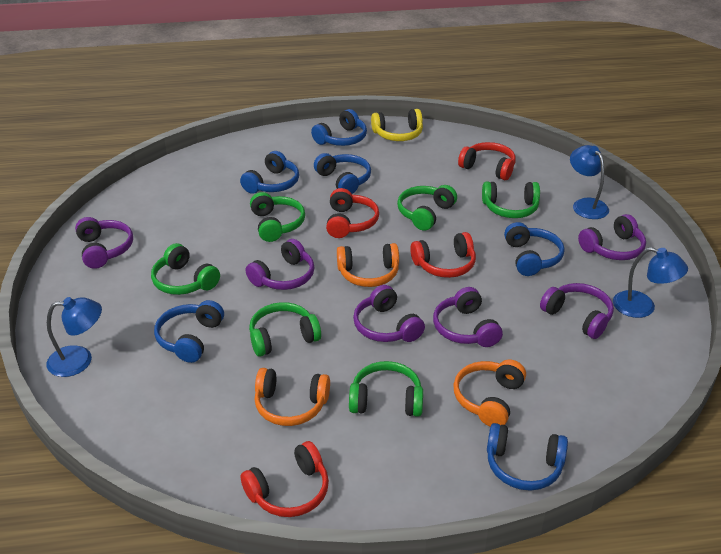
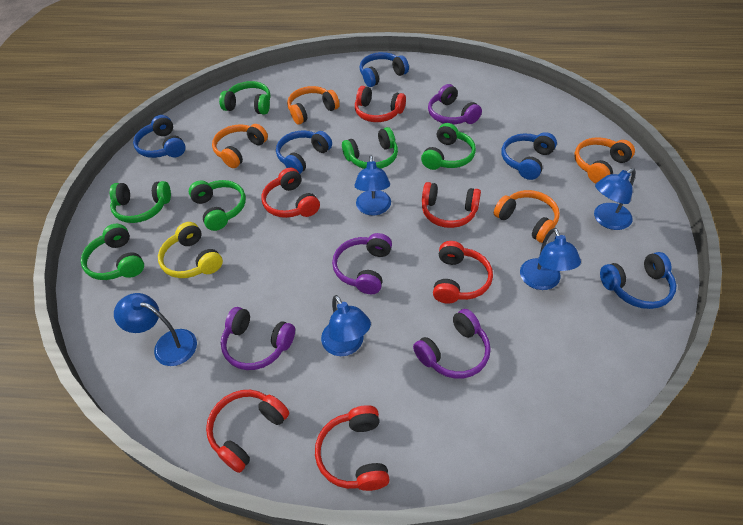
blue headphones: 6 -> 5
blue lamp: 3 -> 5
orange headphones: 3 -> 4
purple headphones: 6 -> 4
red headphones: 4 -> 6

